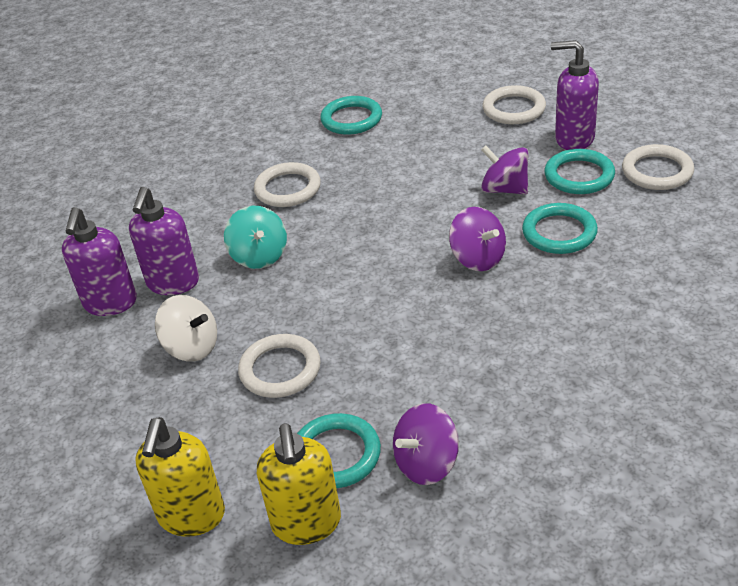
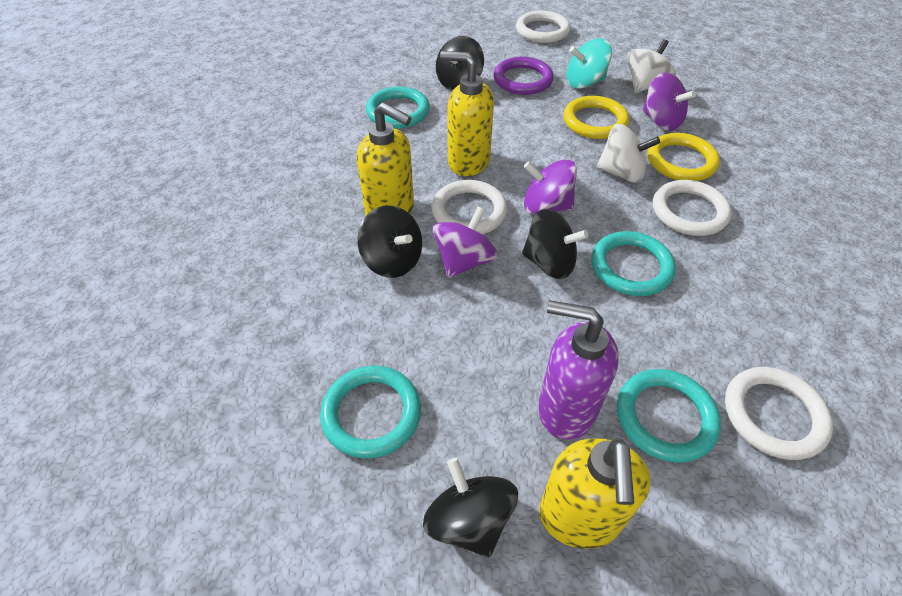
black spinning top: 0 -> 4
purple ring: 0 -> 1
purple soap dispenser: 3 -> 1
white spinning top: 1 -> 2
yellow ring: 0 -> 2
yellow soap dispenser: 2 -> 3

